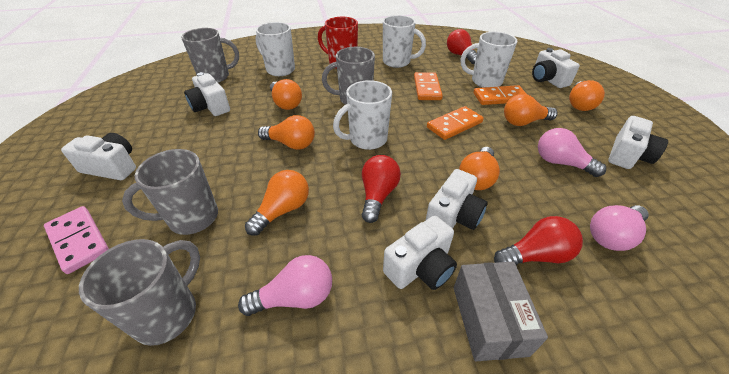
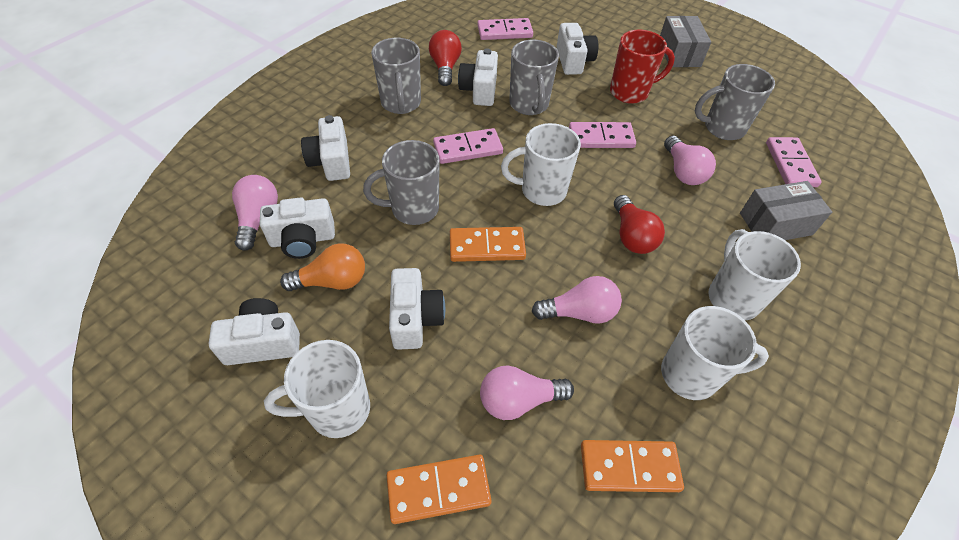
grey box: 1 -> 2
orange light bulb: 6 -> 1
pink domino: 1 -> 4
pink light bulb: 3 -> 4
red light bulb: 3 -> 2

